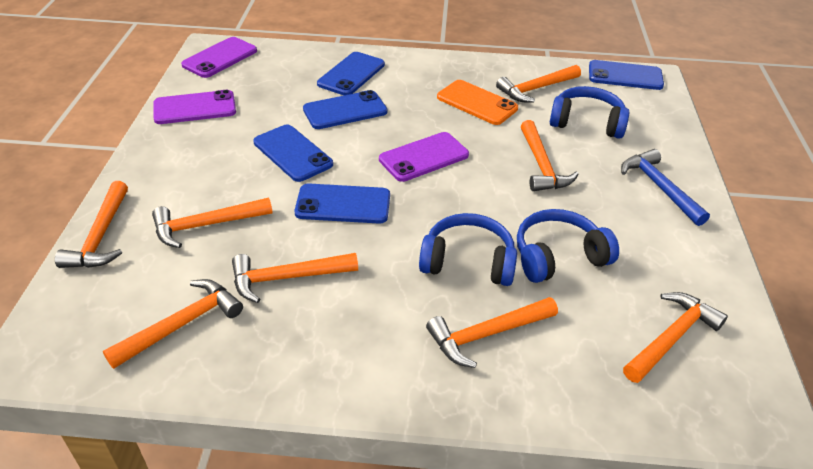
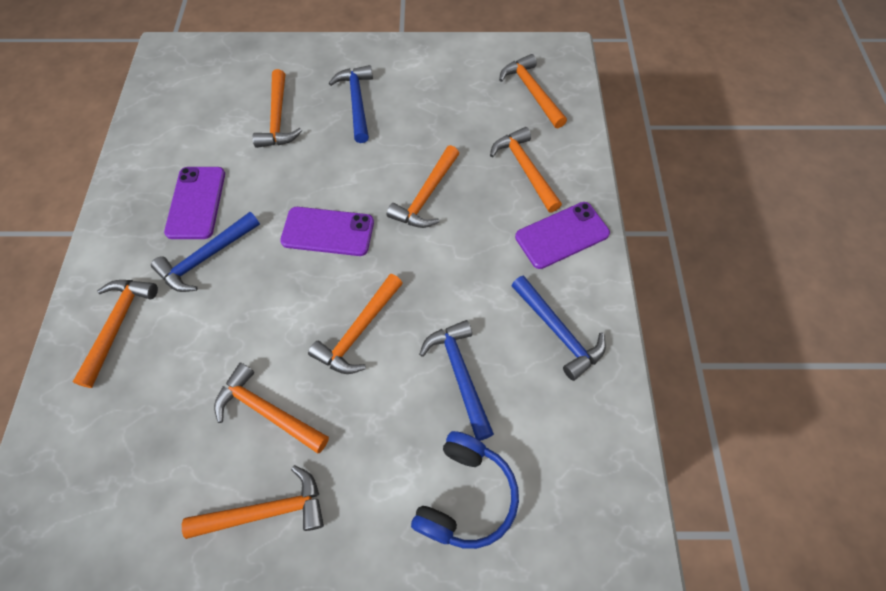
blue hammer: 1 -> 4
blue headphones: 3 -> 1
blue phone: 5 -> 0
orange phone: 1 -> 0

